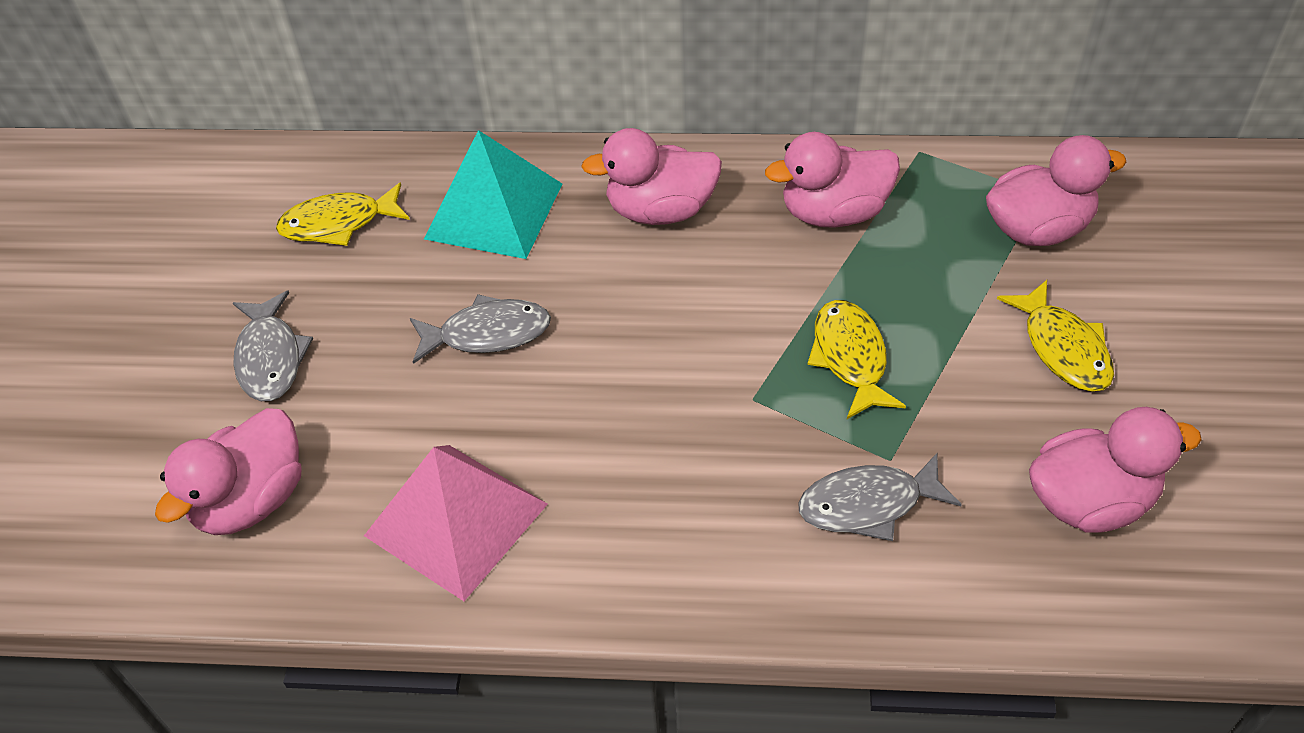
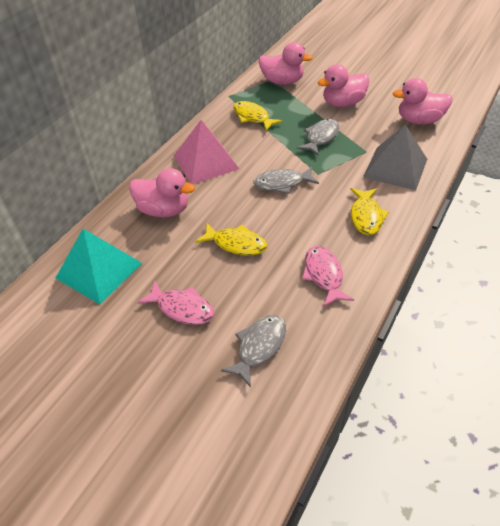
grey pyramid: 0 -> 1
pink duck: 5 -> 4
pink fish: 0 -> 2

